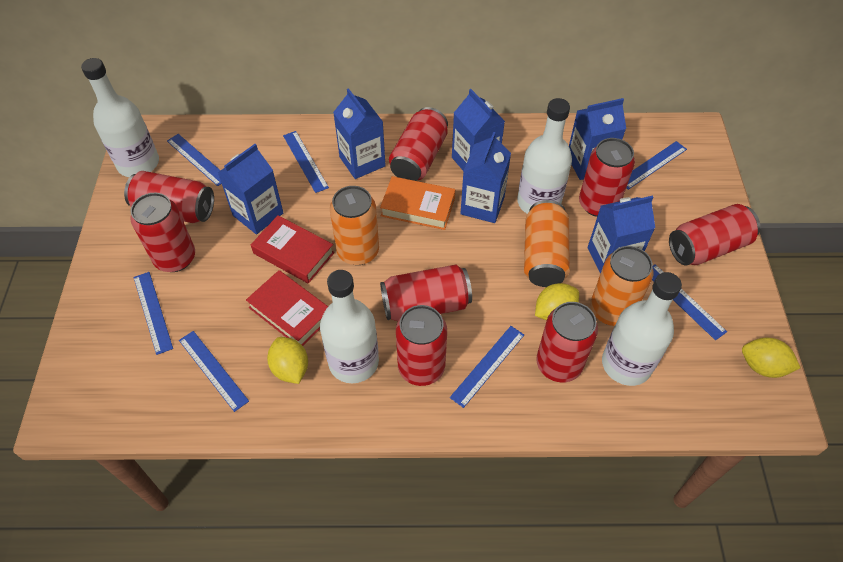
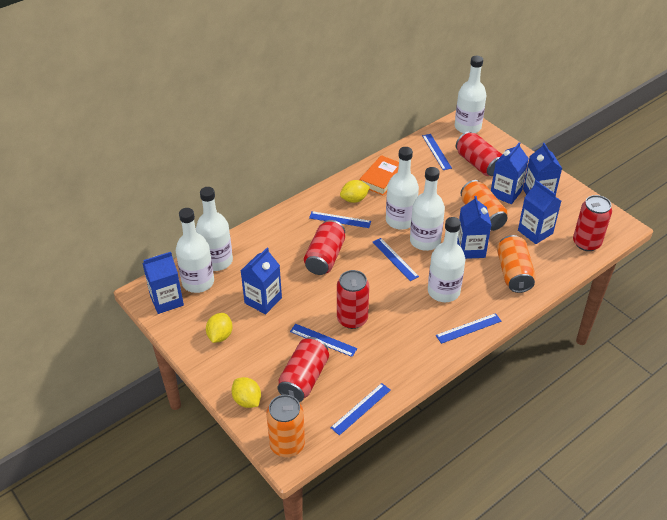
blue ruler: 7 -> 6
red book: 2 -> 0
red can: 8 -> 5
white bottle: 4 -> 6

